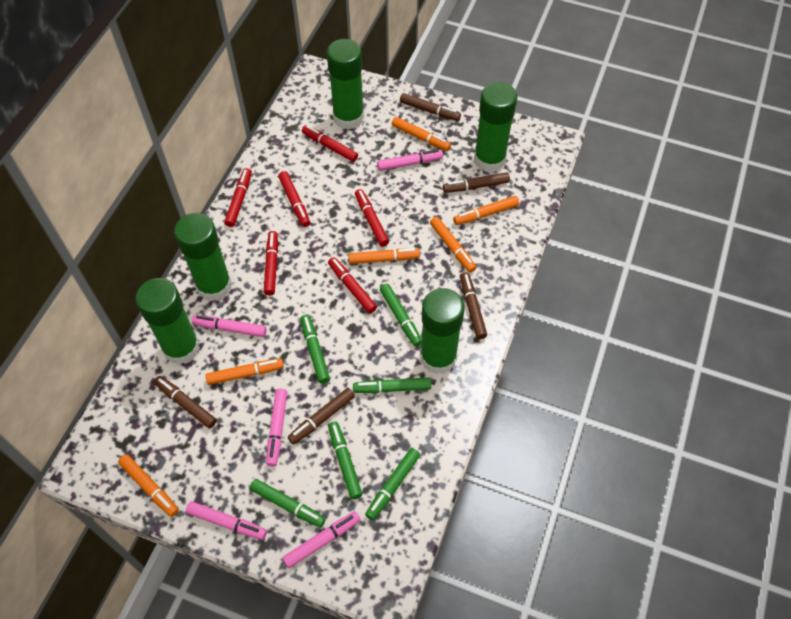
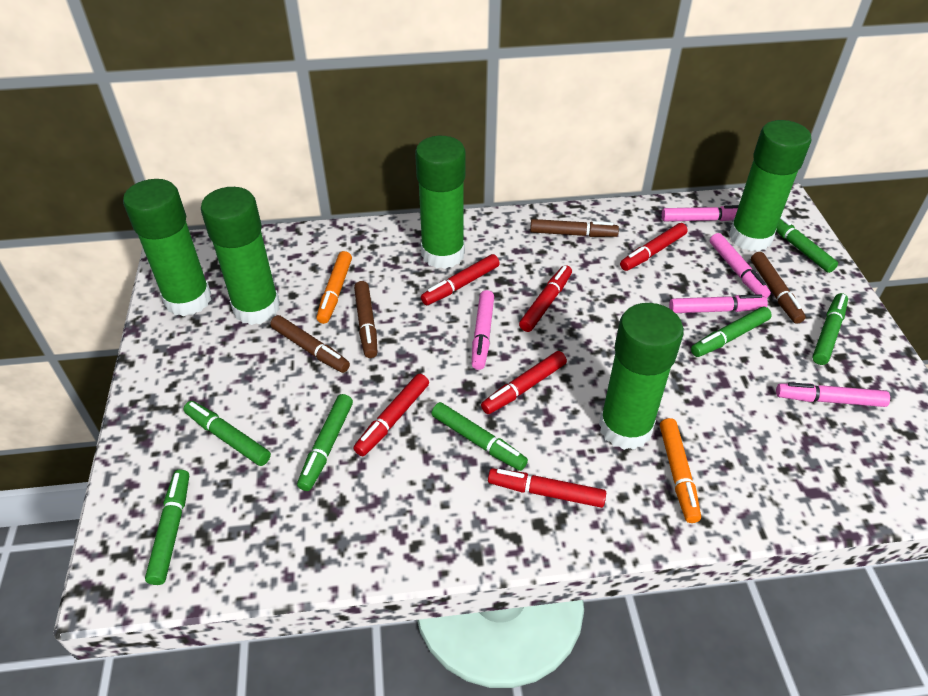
brown marker: 5 -> 4
green marker: 6 -> 7
orange marker: 6 -> 2

